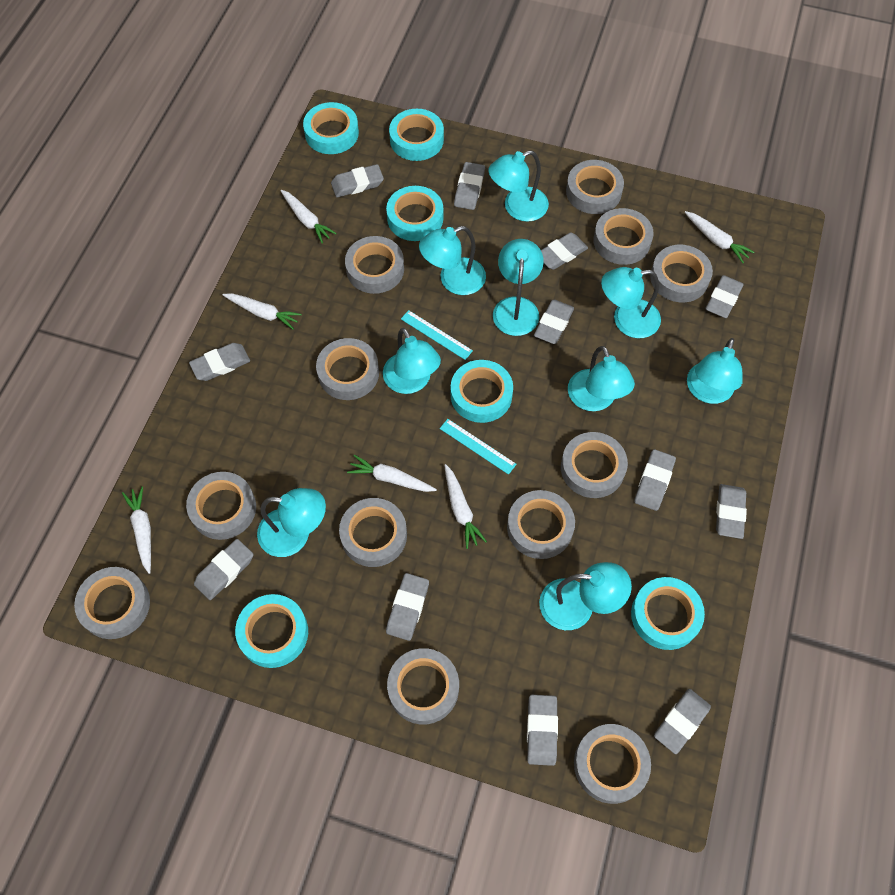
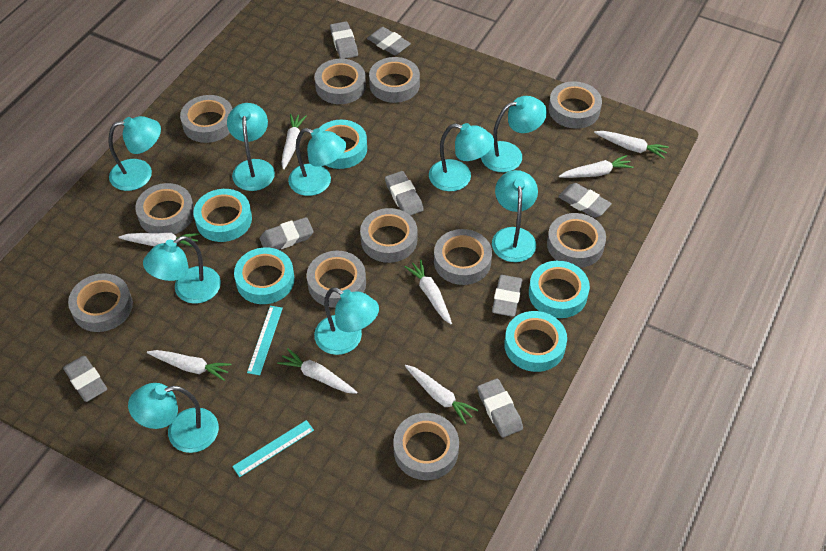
grey eraser: 12 -> 8
grey tape: 12 -> 11
turquoise tape: 6 -> 5
white carrot: 6 -> 8

